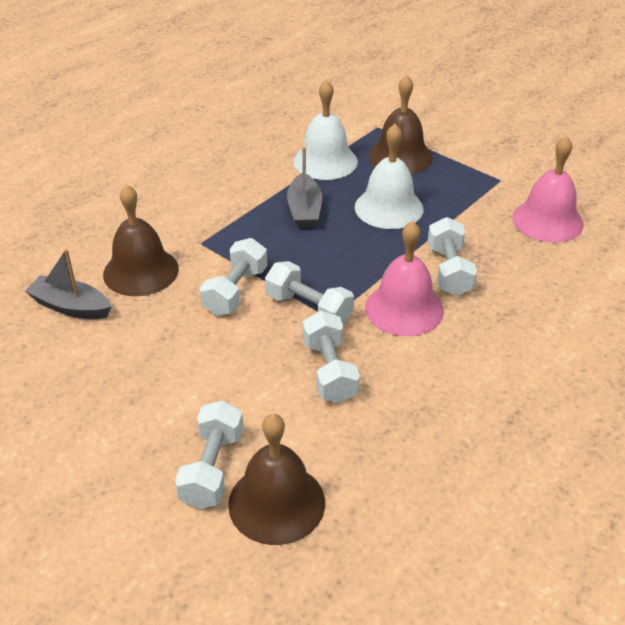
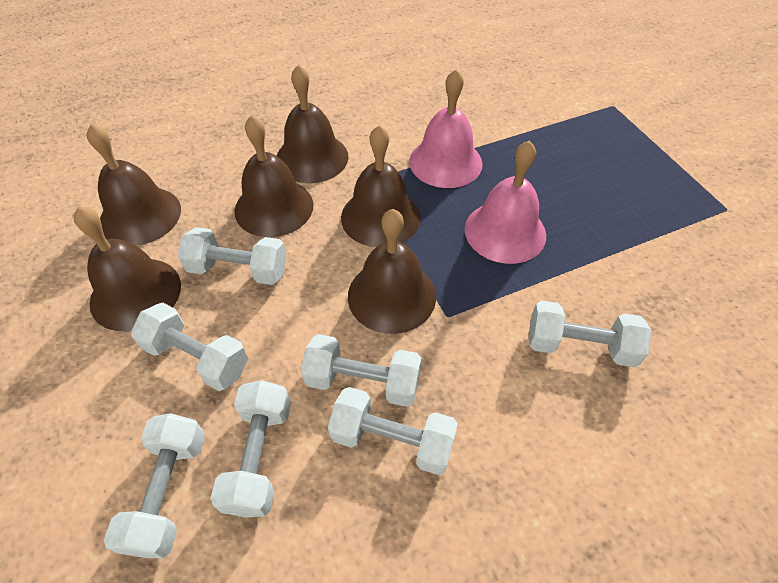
brown bell: 3 -> 6
grey boat: 2 -> 0
white bell: 2 -> 0
white dumbbell: 5 -> 7

